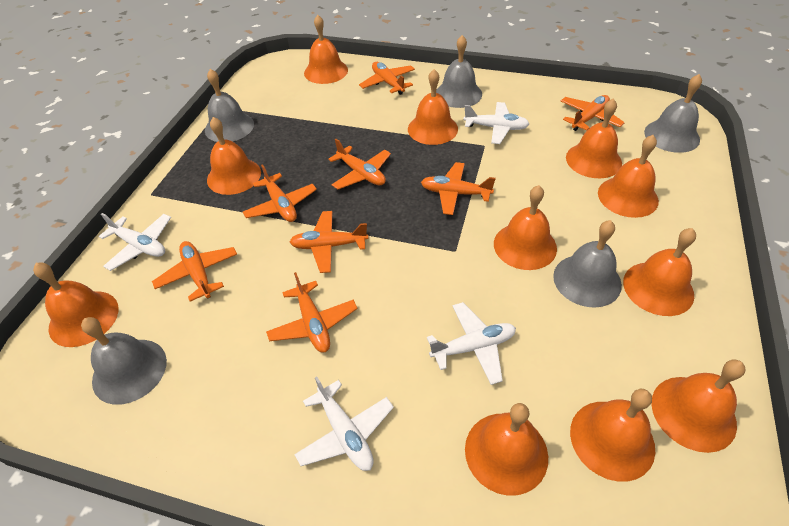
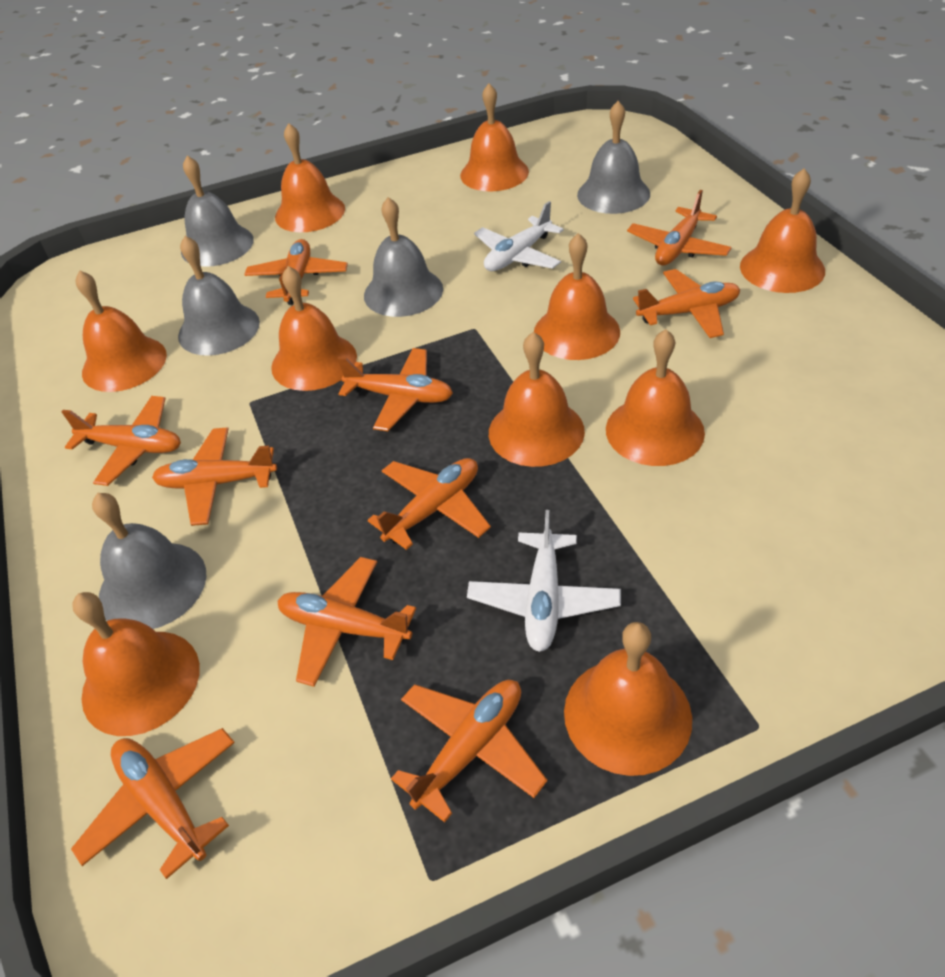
orange bell: 11 -> 10
orange plane: 8 -> 10
white plane: 4 -> 2

